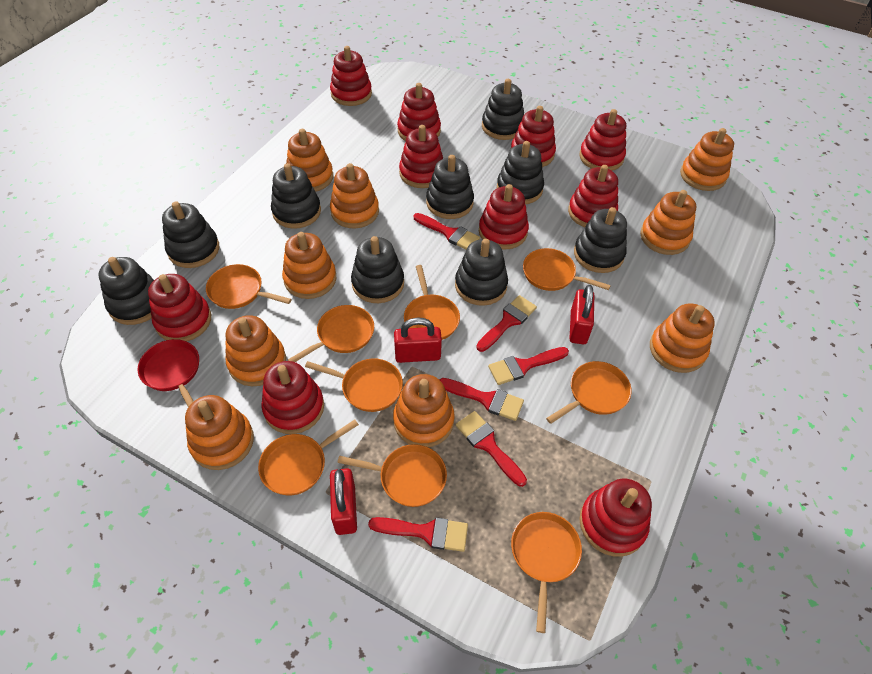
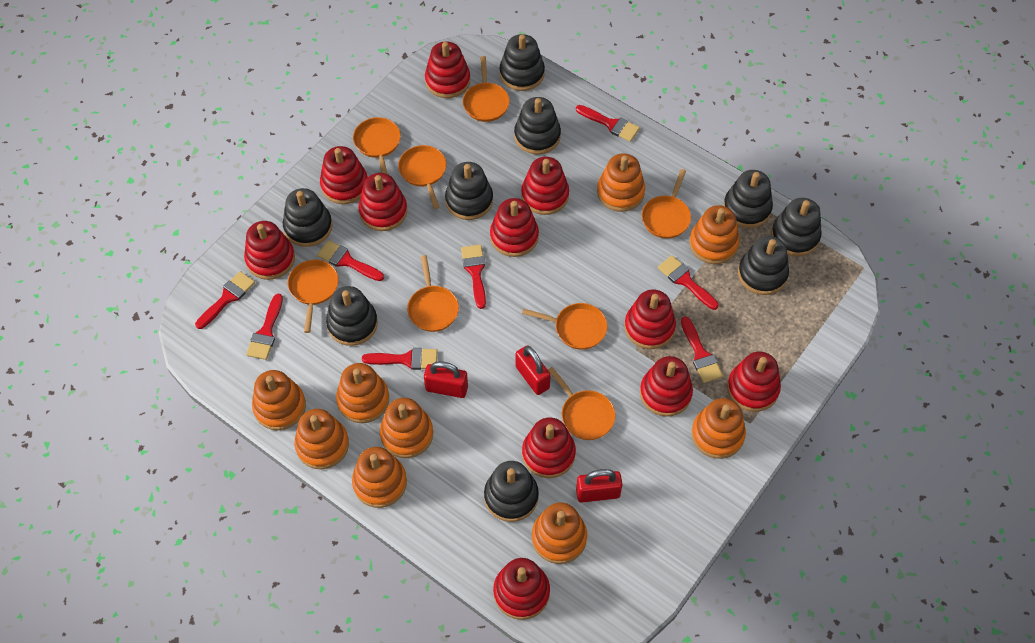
orange pan: 9 -> 8
red brush: 6 -> 8
red pan: 1 -> 0
red stacking toy: 10 -> 11

